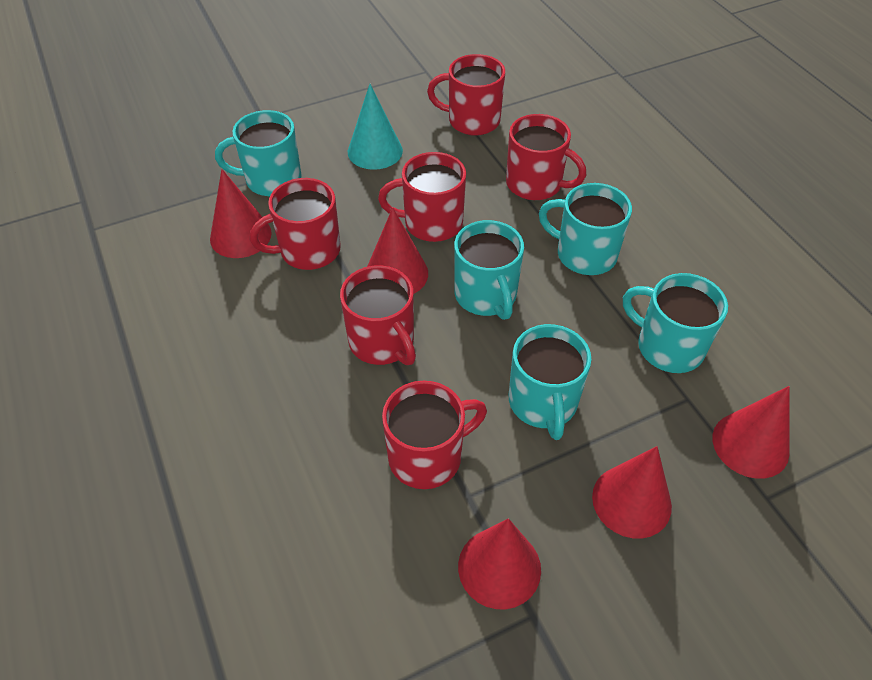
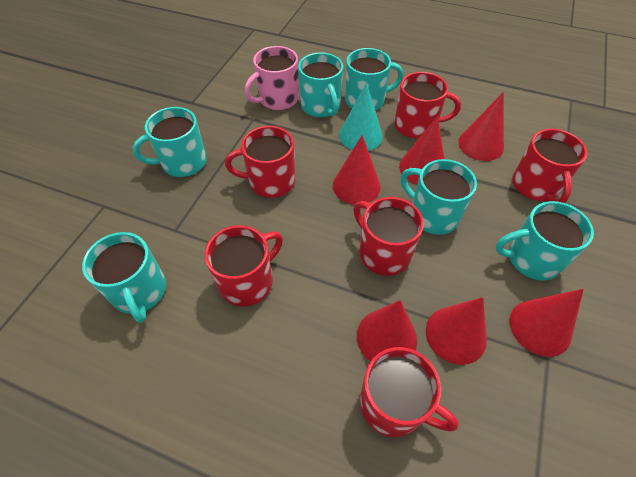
pink mug: 0 -> 1
red cone: 5 -> 6
turquoise mug: 5 -> 6

